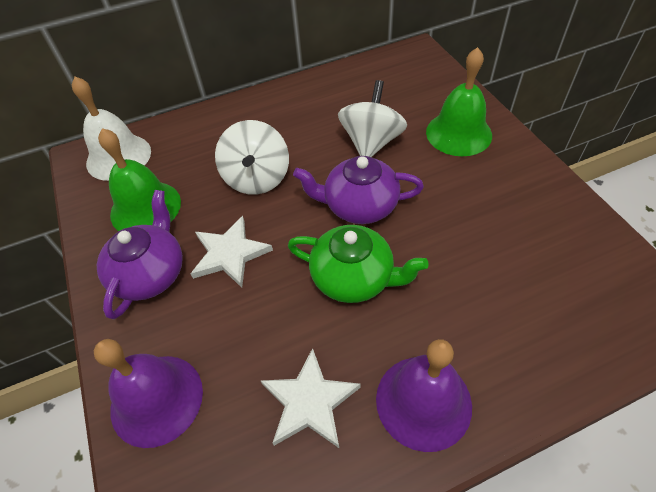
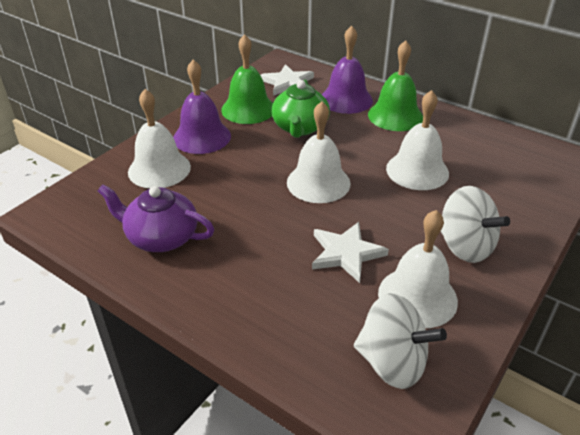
purple teapot: 2 -> 1
white bell: 1 -> 4

